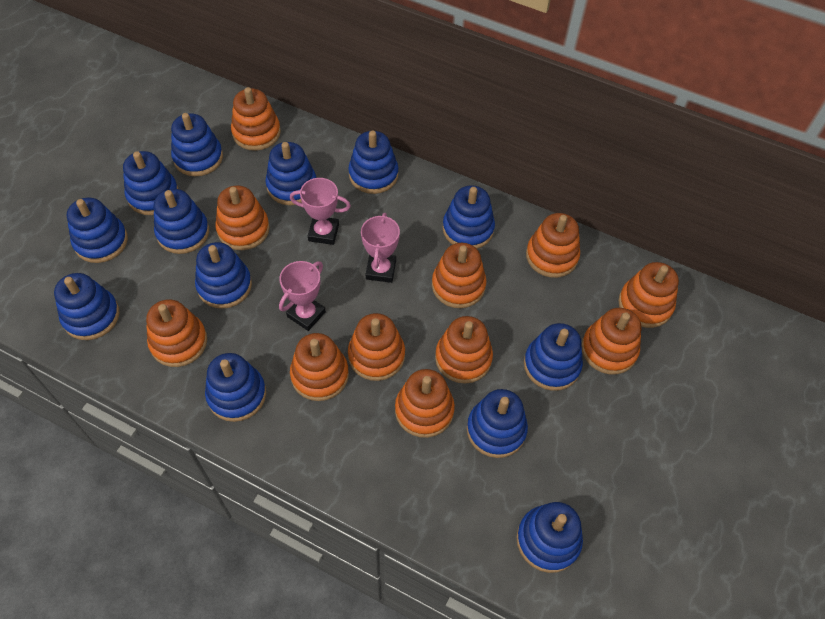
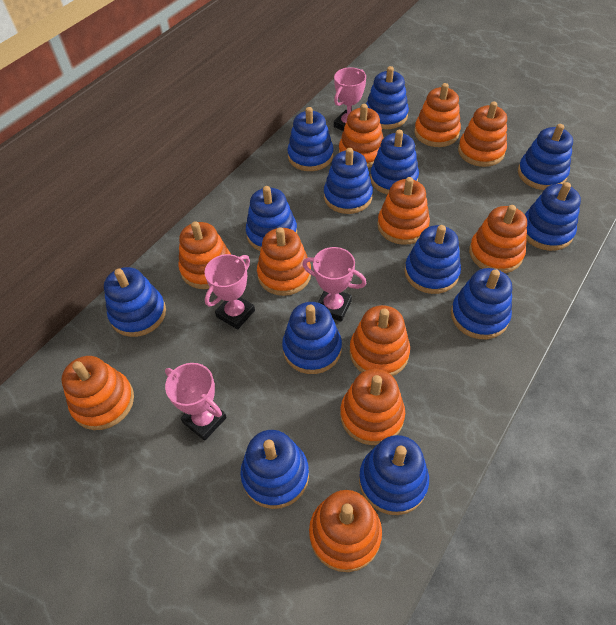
pink trophy: 3 -> 4

